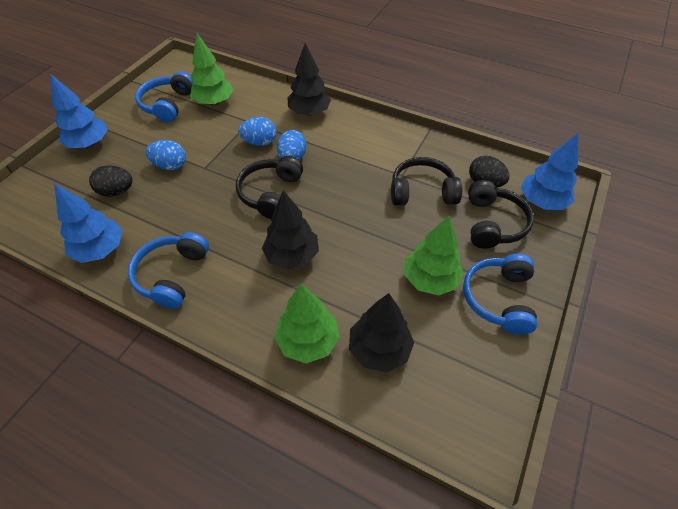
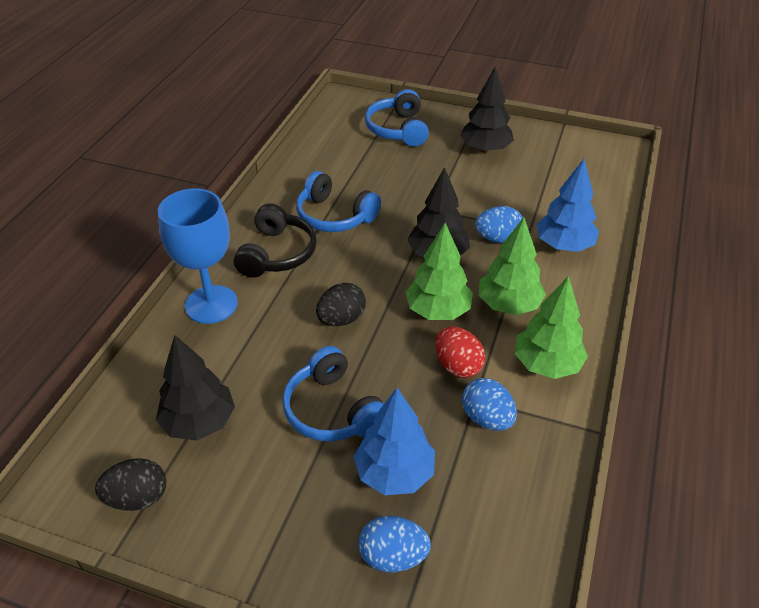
black headphones: 3 -> 1
blue goblet: 0 -> 1
blue tree: 3 -> 2
red egg: 0 -> 1

